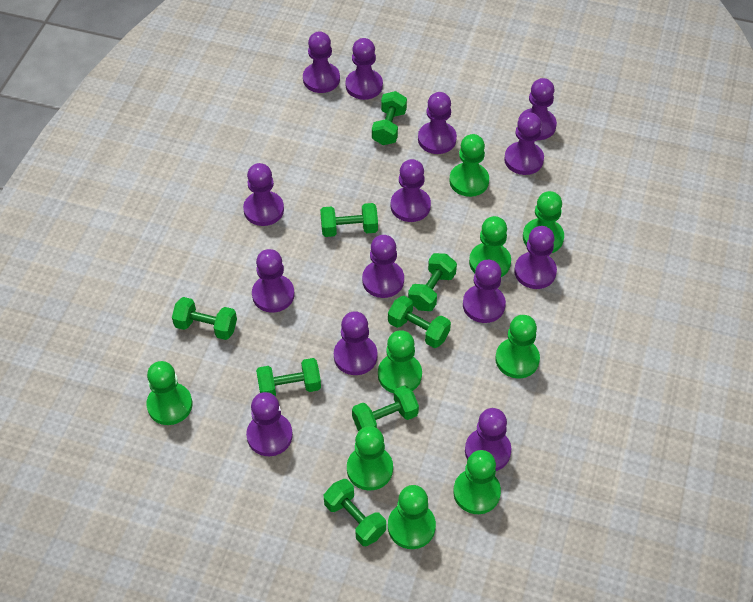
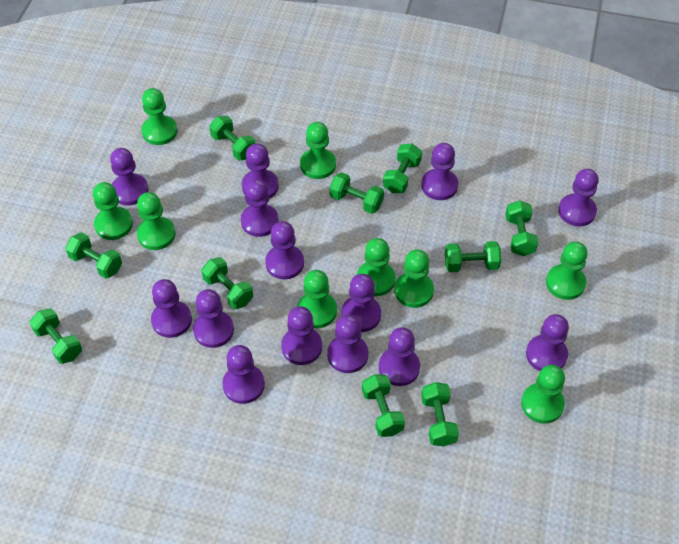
green dumbbell: 8 -> 10

